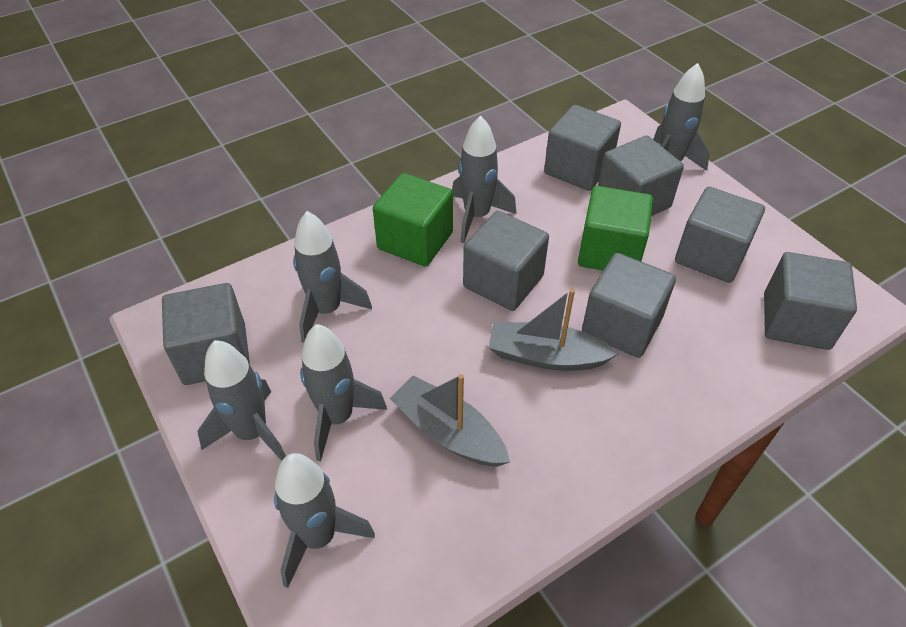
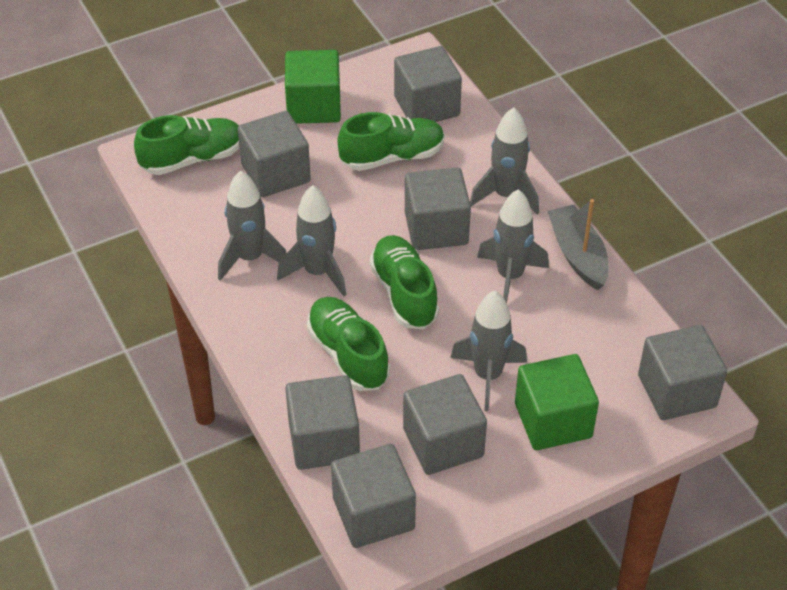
green shoe: 0 -> 4
grey boat: 2 -> 1
grey rocket: 6 -> 5

